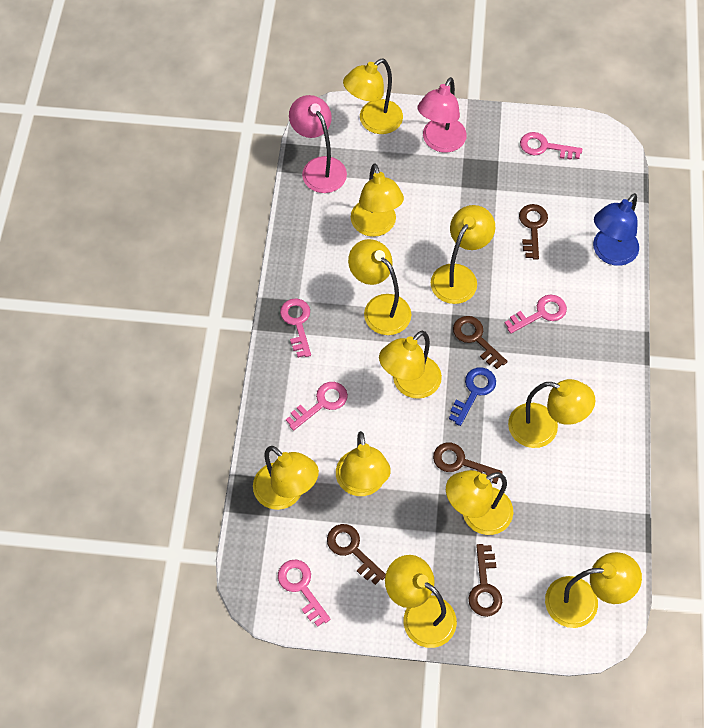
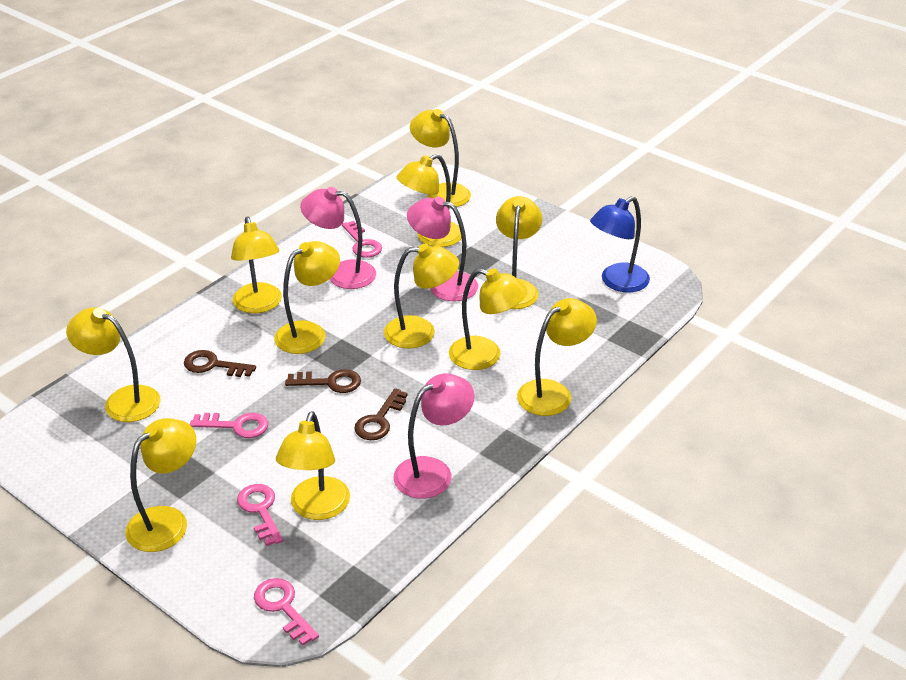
blue key: 1 -> 0
brown key: 5 -> 3
pink key: 5 -> 4
pink lamp: 2 -> 3

